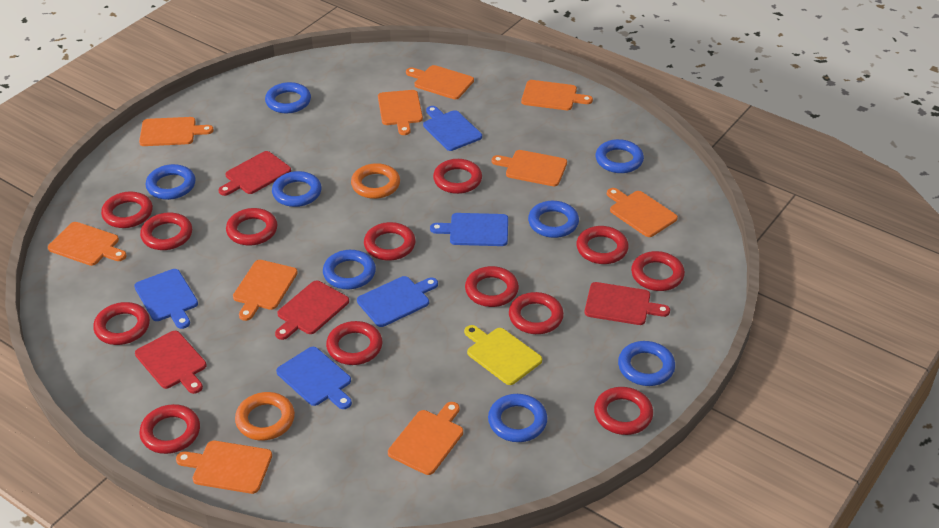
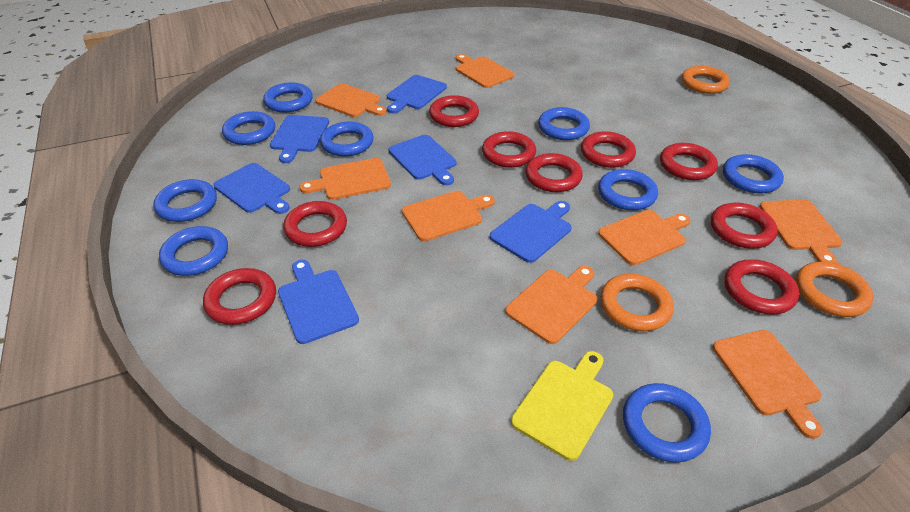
blue cutting board: 5 -> 6
blue ring: 8 -> 9
orange cutting board: 10 -> 8
orange ring: 2 -> 3
red cutting board: 4 -> 0
red ring: 13 -> 9

